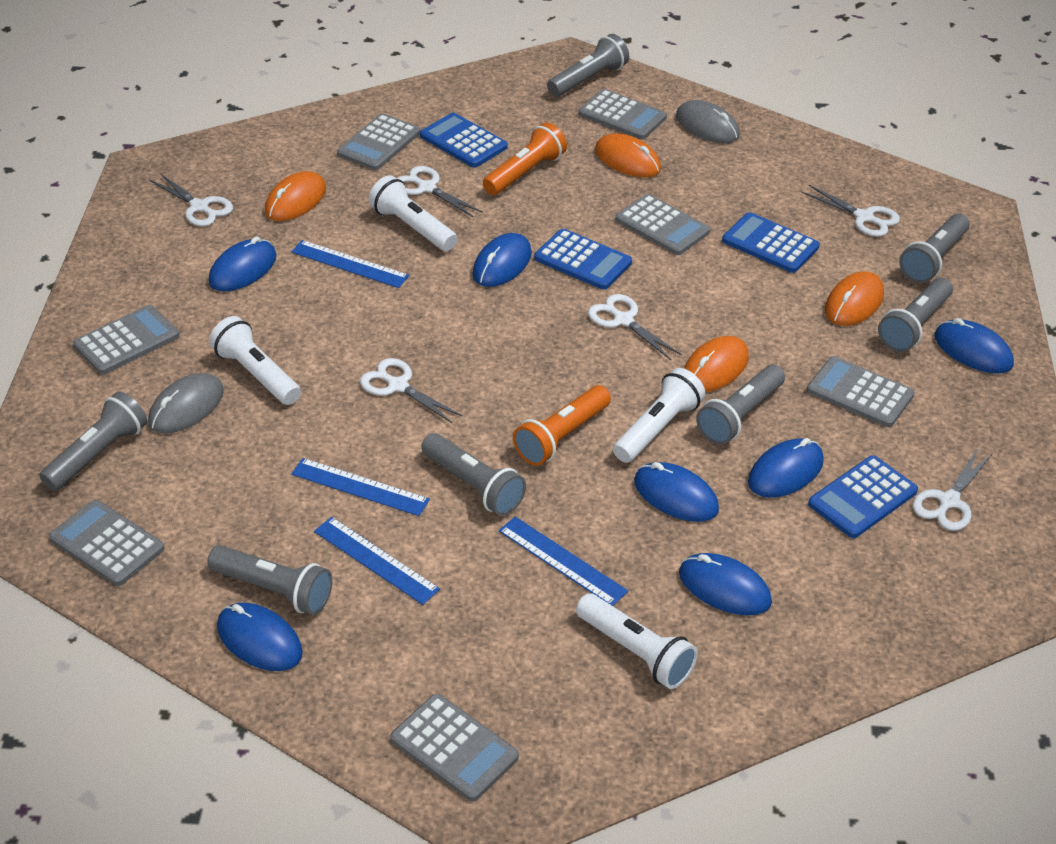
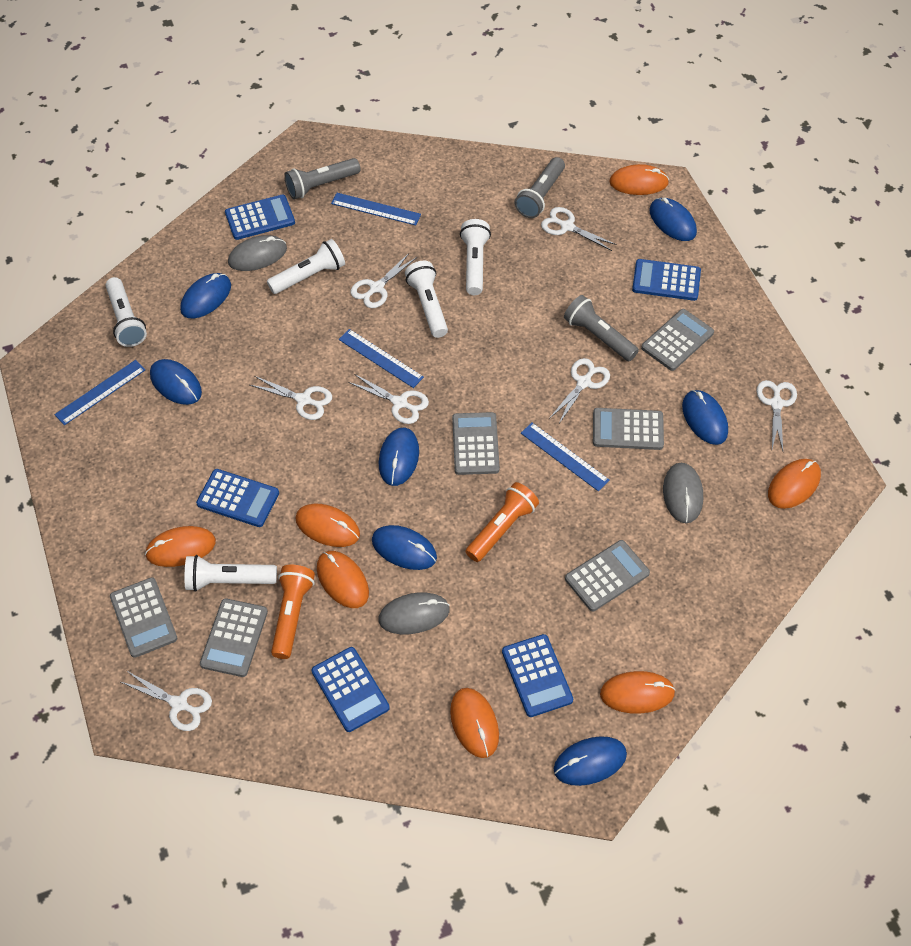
blue calculator: 4 -> 5
grey calculator: 7 -> 6
grey flashlight: 7 -> 3
grey mouse: 2 -> 3
orange mouse: 4 -> 7
white flashlight: 4 -> 5
white scissors: 6 -> 7

